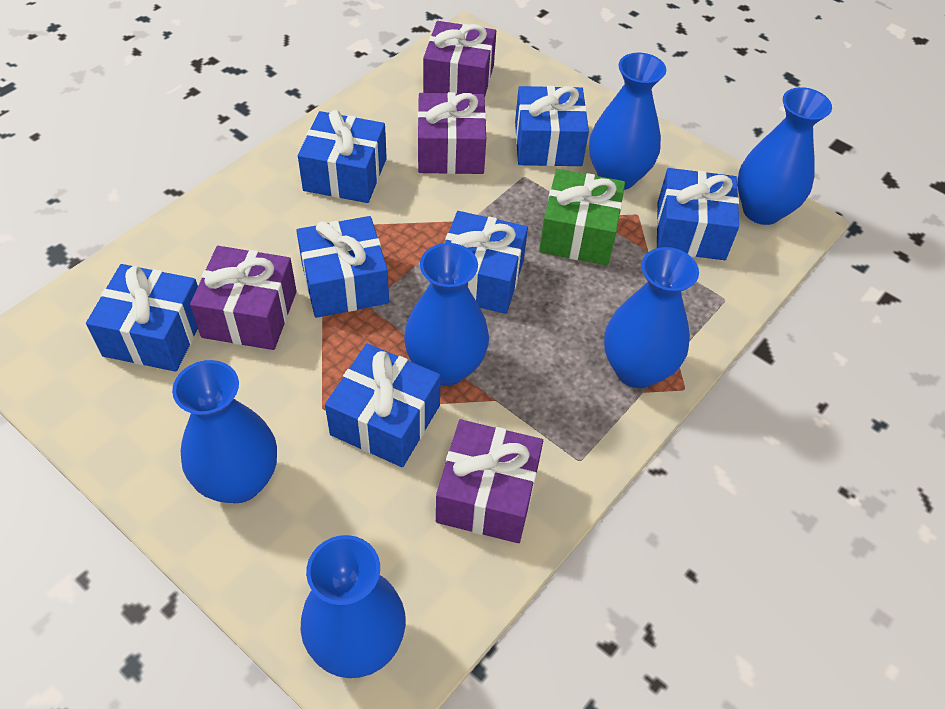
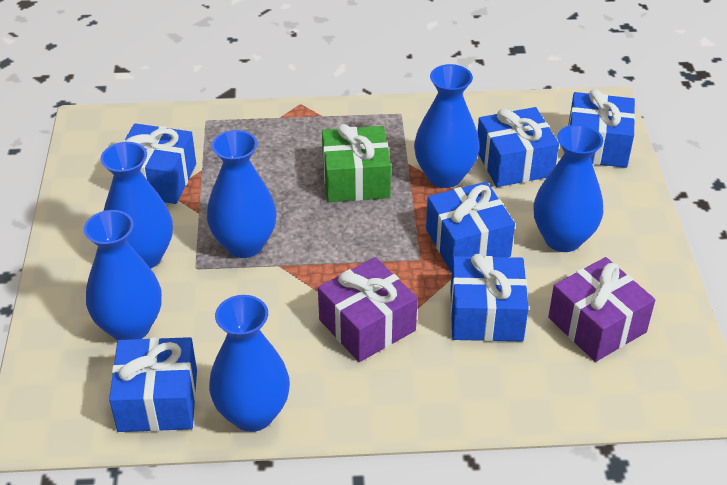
blue gift: 7 -> 6
purple gift: 4 -> 2

